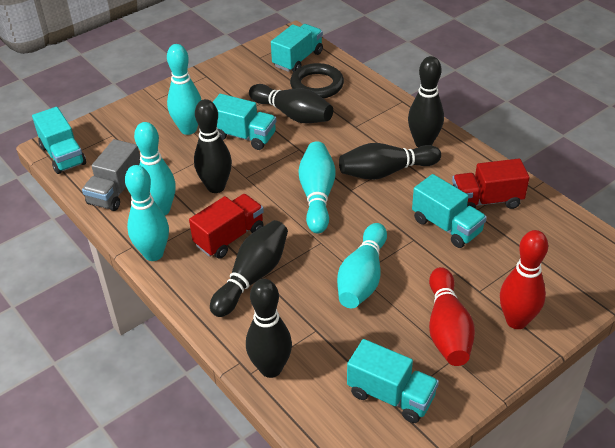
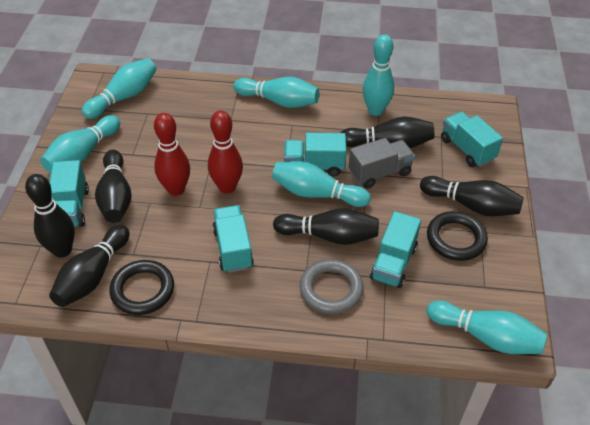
black ring: 1 -> 2
grey ring: 0 -> 1
red truck: 2 -> 0
turquoise bowling pin: 5 -> 6

